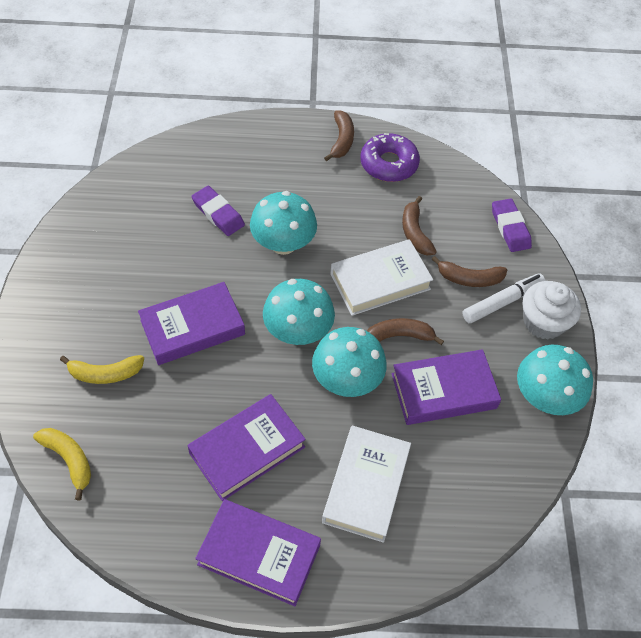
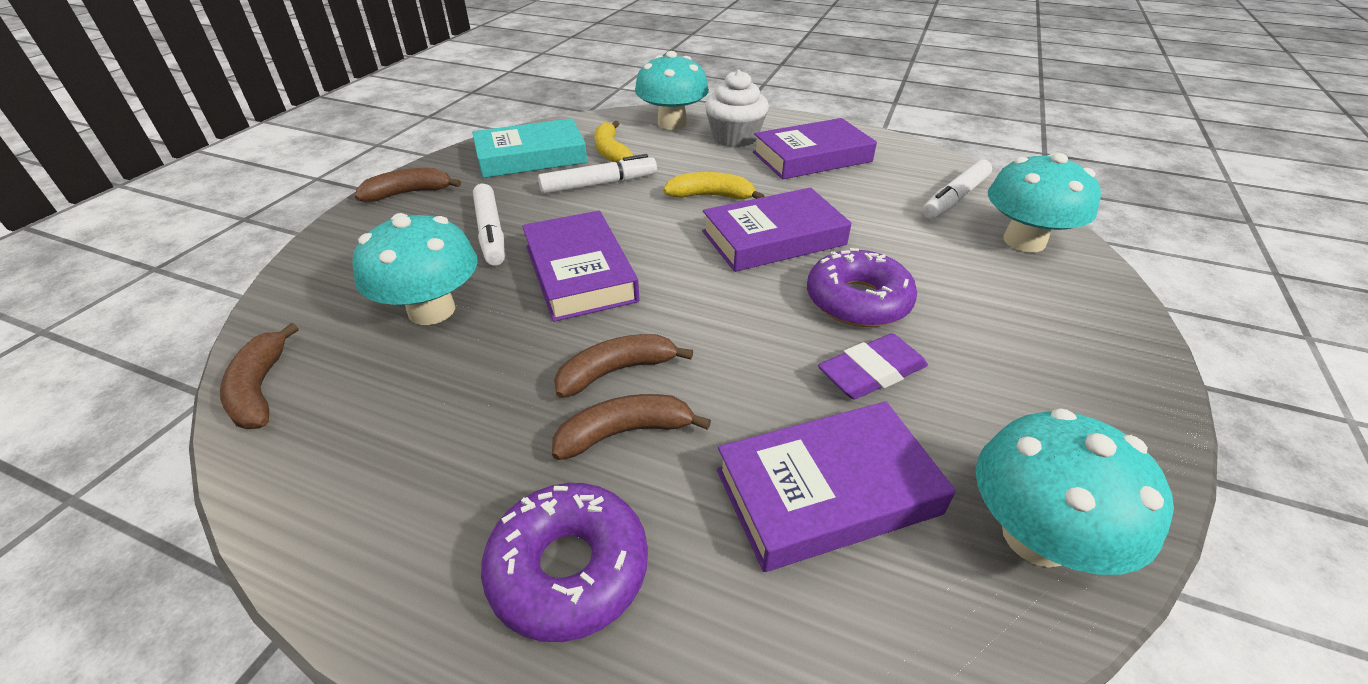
purple donut: 1 -> 2
purple eraser: 2 -> 1
turquoise book: 0 -> 1
white book: 2 -> 0
white marker: 1 -> 3

